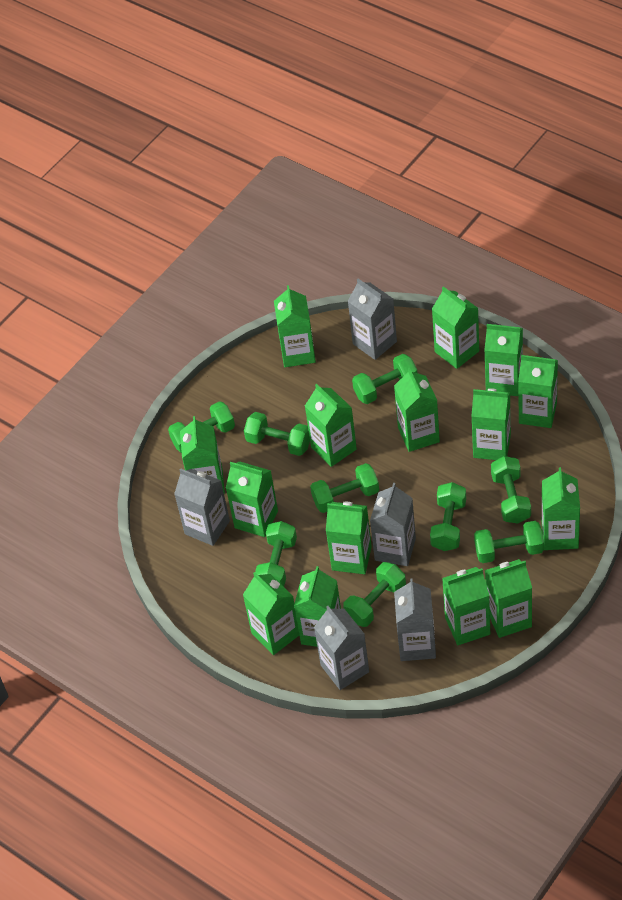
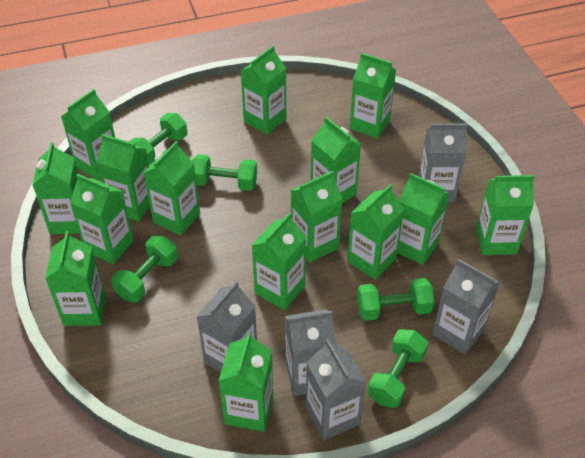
green dumbbell: 9 -> 5

